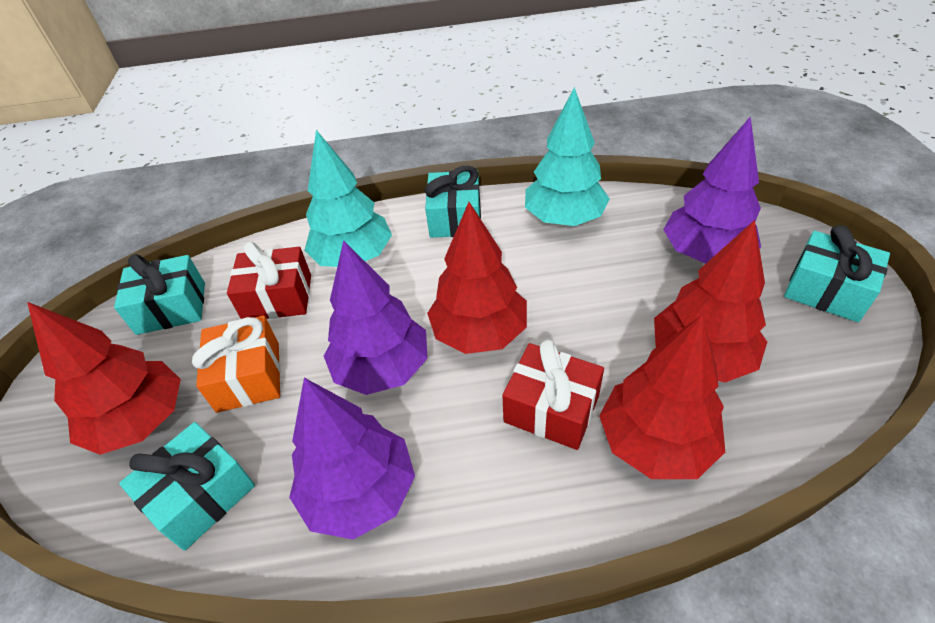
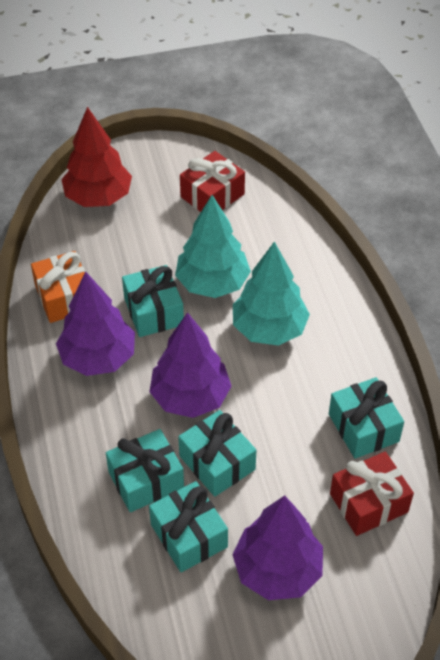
red tree: 4 -> 1
turquoise gift: 4 -> 5

